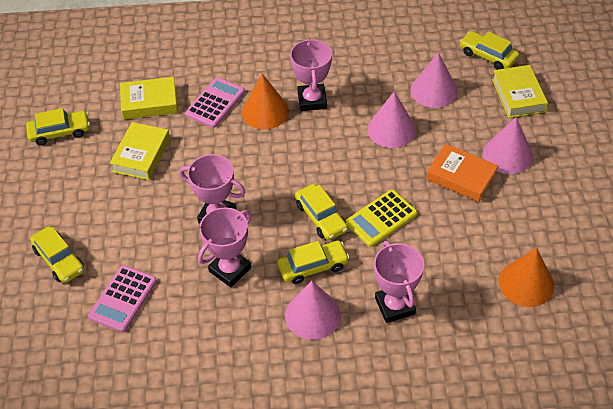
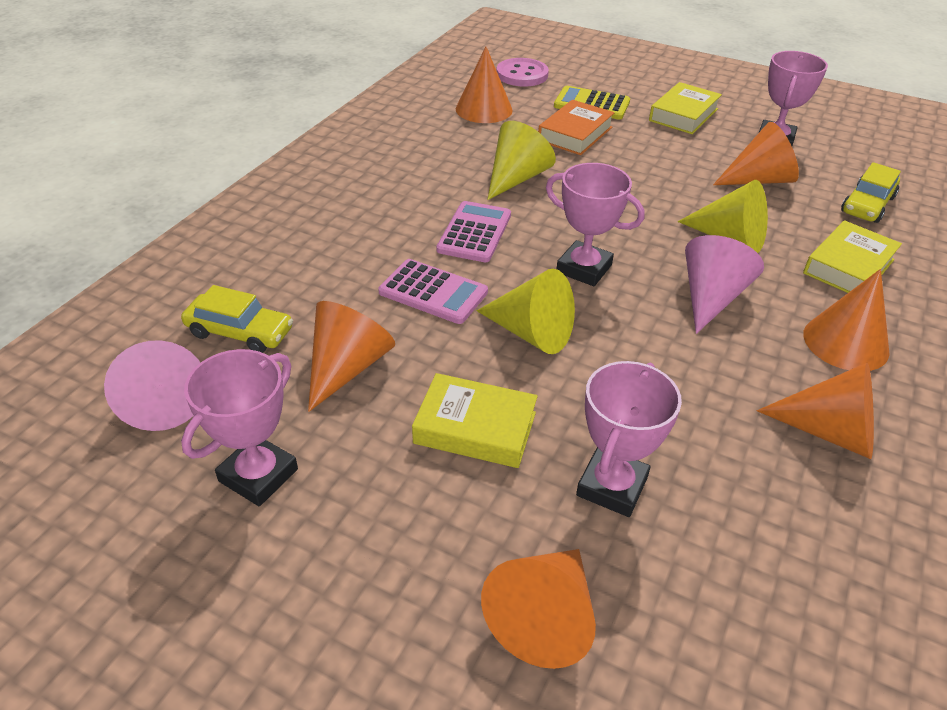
orange cone: 2 -> 6
pink button: 0 -> 1
pink cone: 4 -> 2
yellow car: 5 -> 2
yellow cone: 0 -> 3

